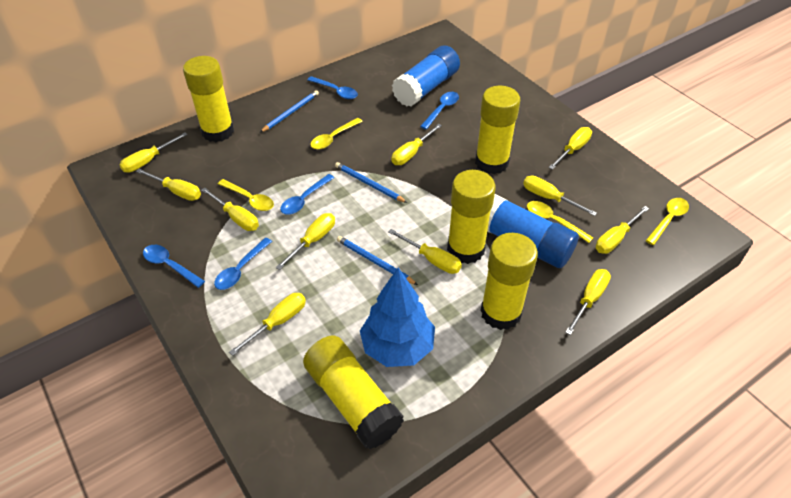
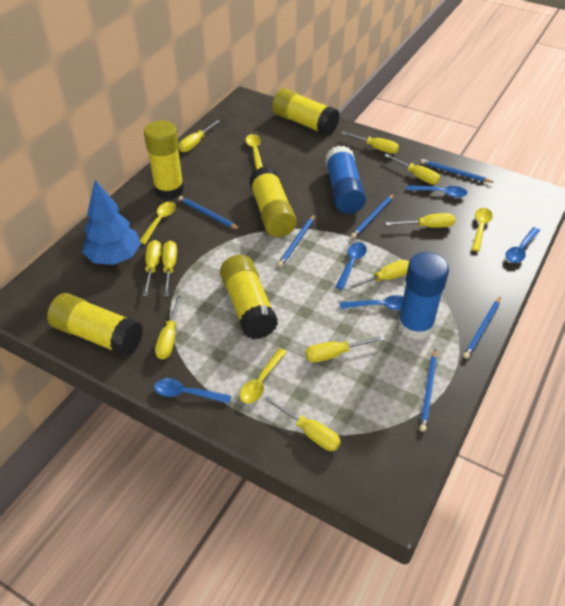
blue pencil: 3 -> 6
yellow screwdriver: 11 -> 10

